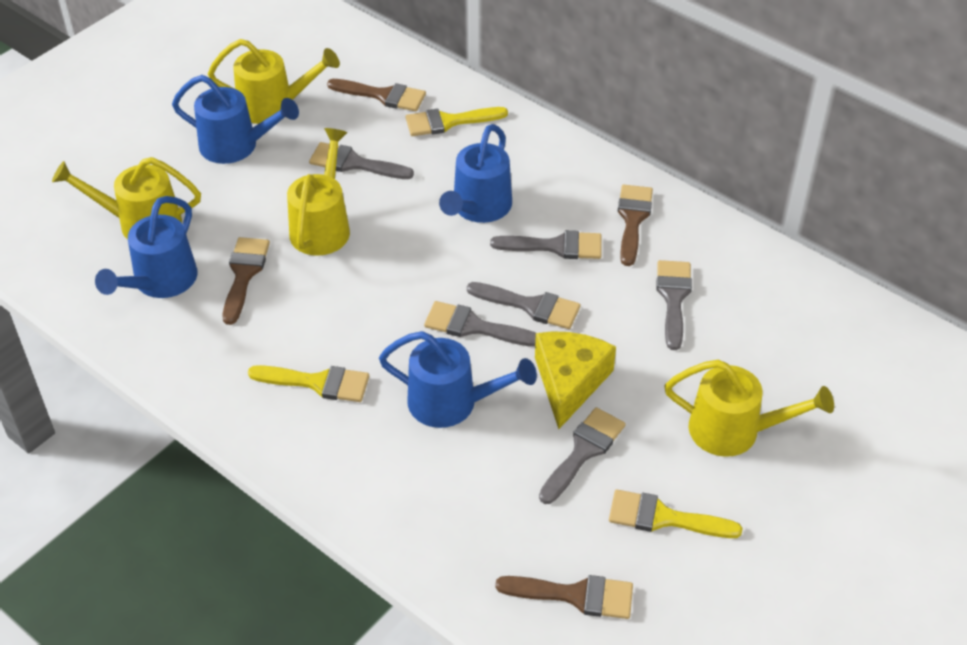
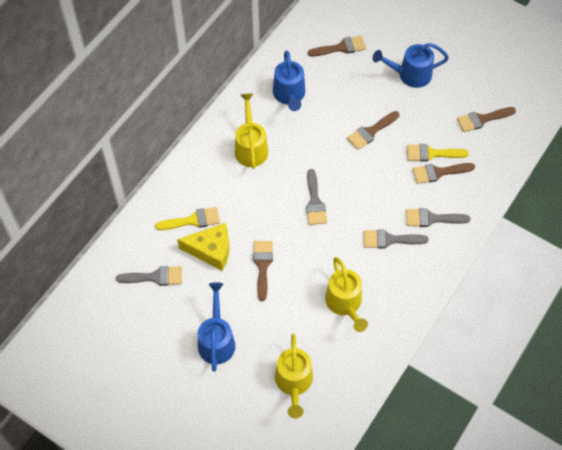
blue watering can: 4 -> 3
brown brush: 4 -> 5
grey brush: 6 -> 4
yellow brush: 3 -> 2
yellow watering can: 4 -> 3

